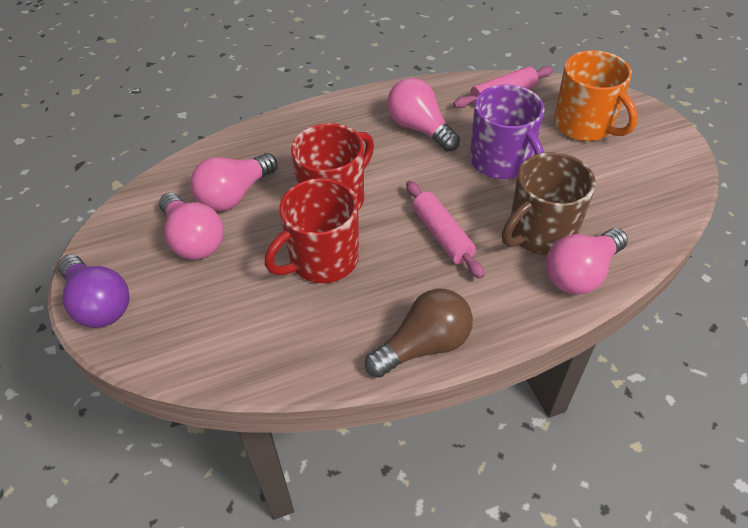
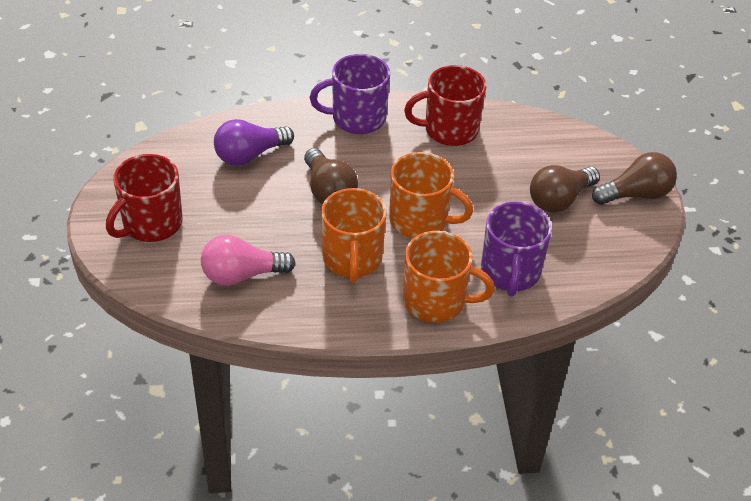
brown light bulb: 1 -> 3
brown mug: 1 -> 0
orange mug: 1 -> 3
pink light bulb: 4 -> 1
pink rolling pin: 2 -> 0
purple mug: 1 -> 2

